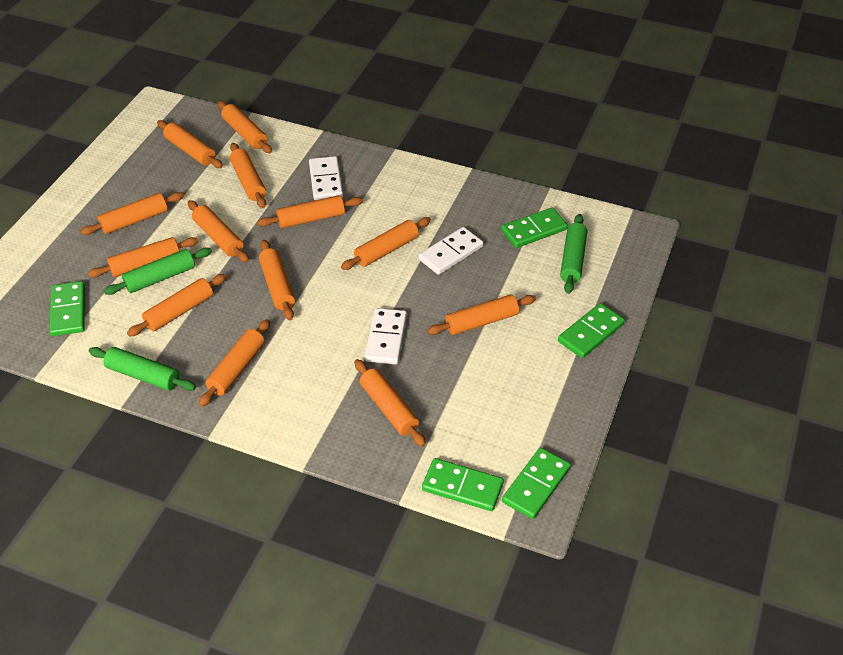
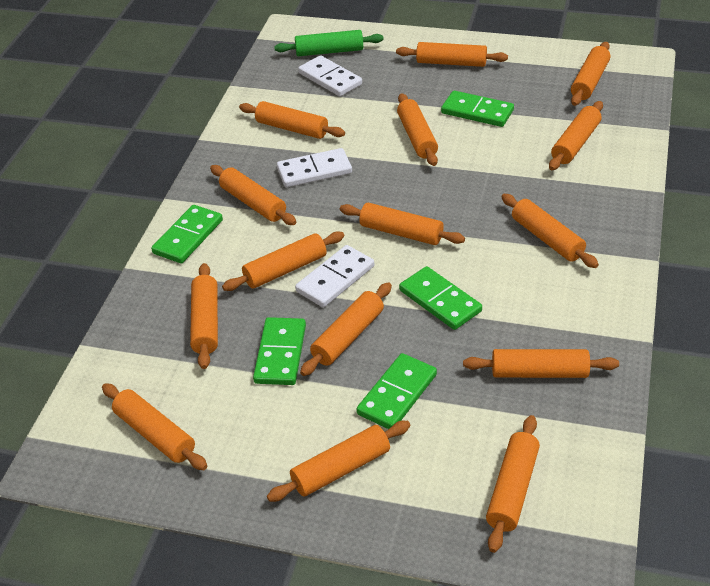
green rolling pin: 3 -> 1
orange rolling pin: 13 -> 15

